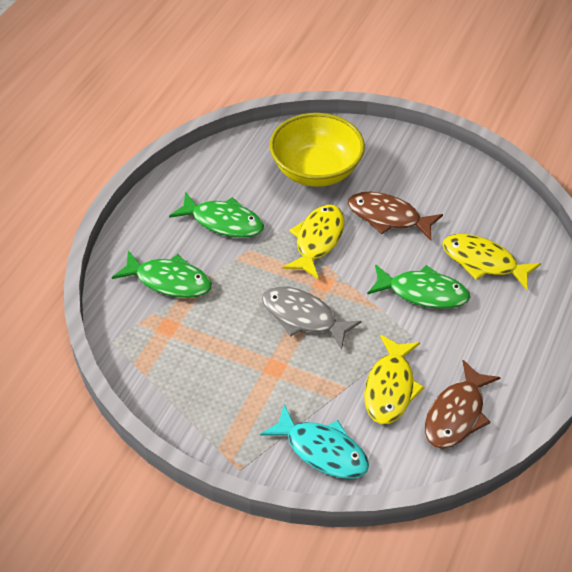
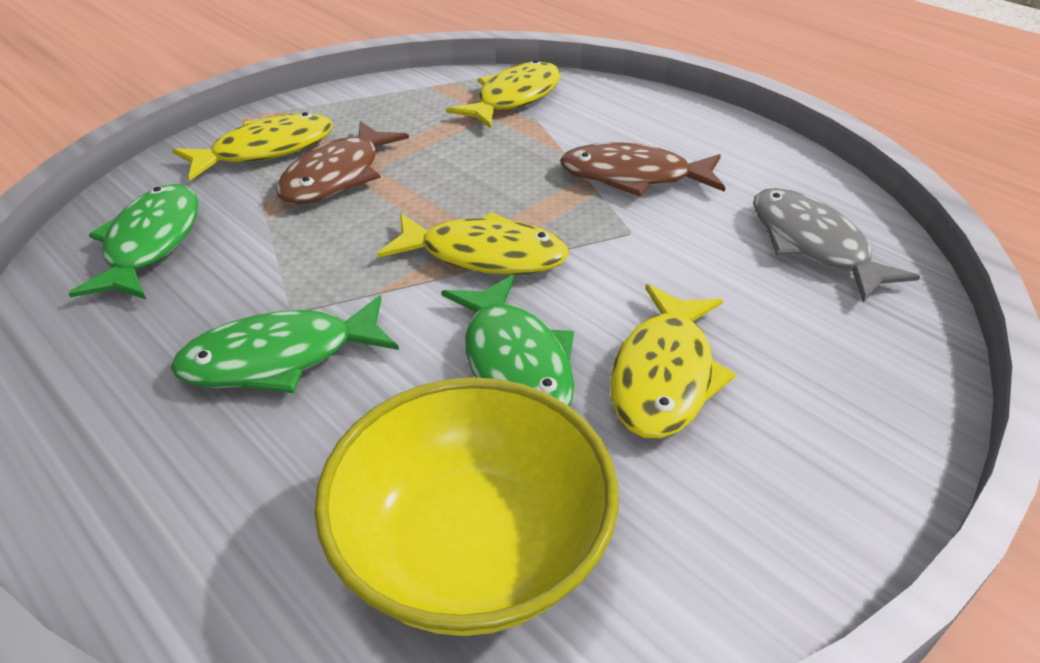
turquoise fish: 1 -> 0
yellow fish: 3 -> 4

